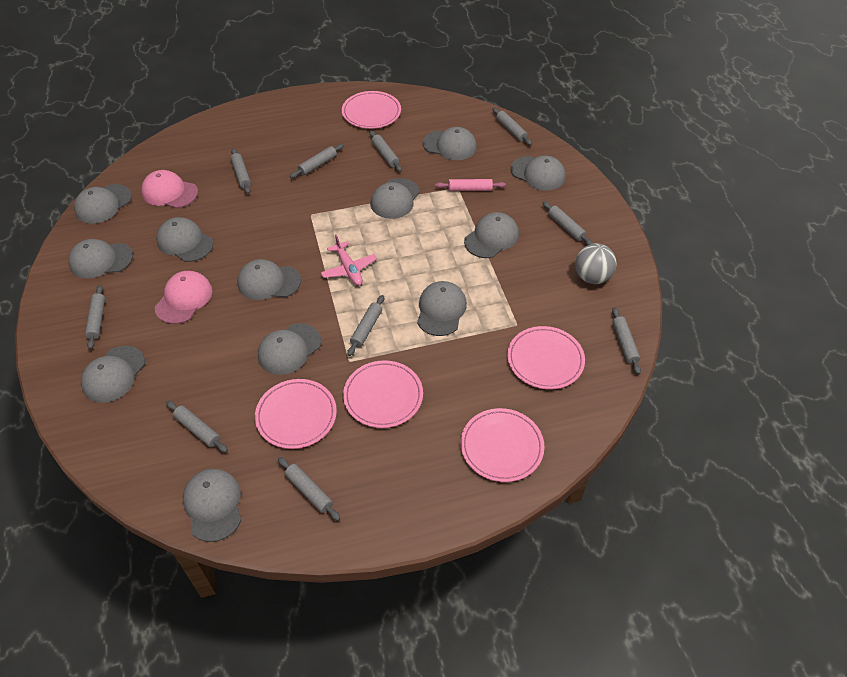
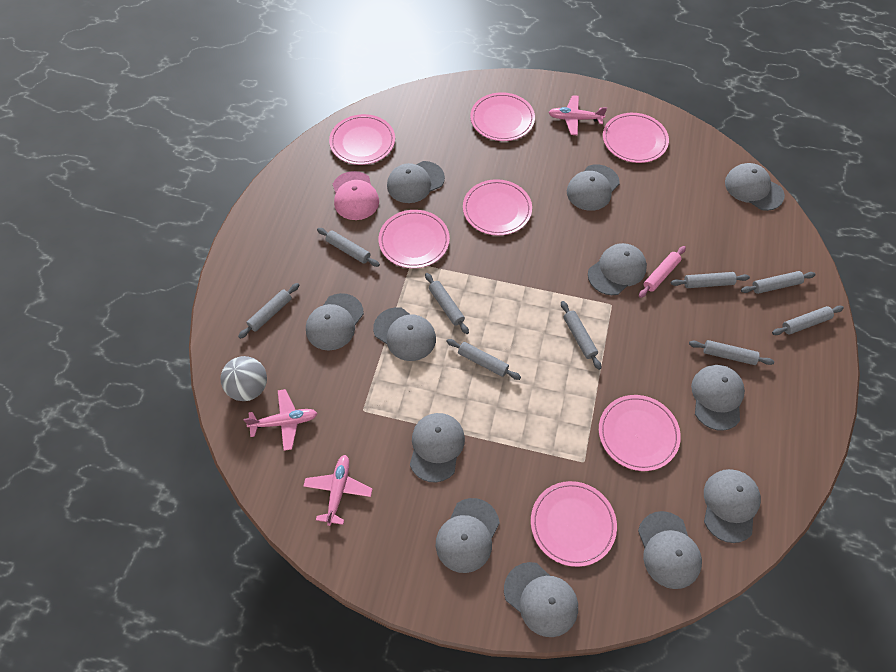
grey rolling pin: 10 -> 9
pink cap: 2 -> 1
pink plane: 1 -> 3
pink plate: 5 -> 7

